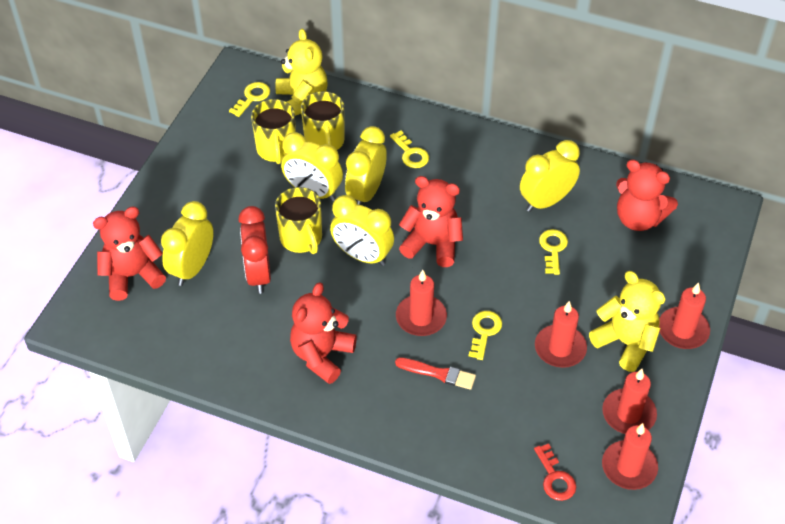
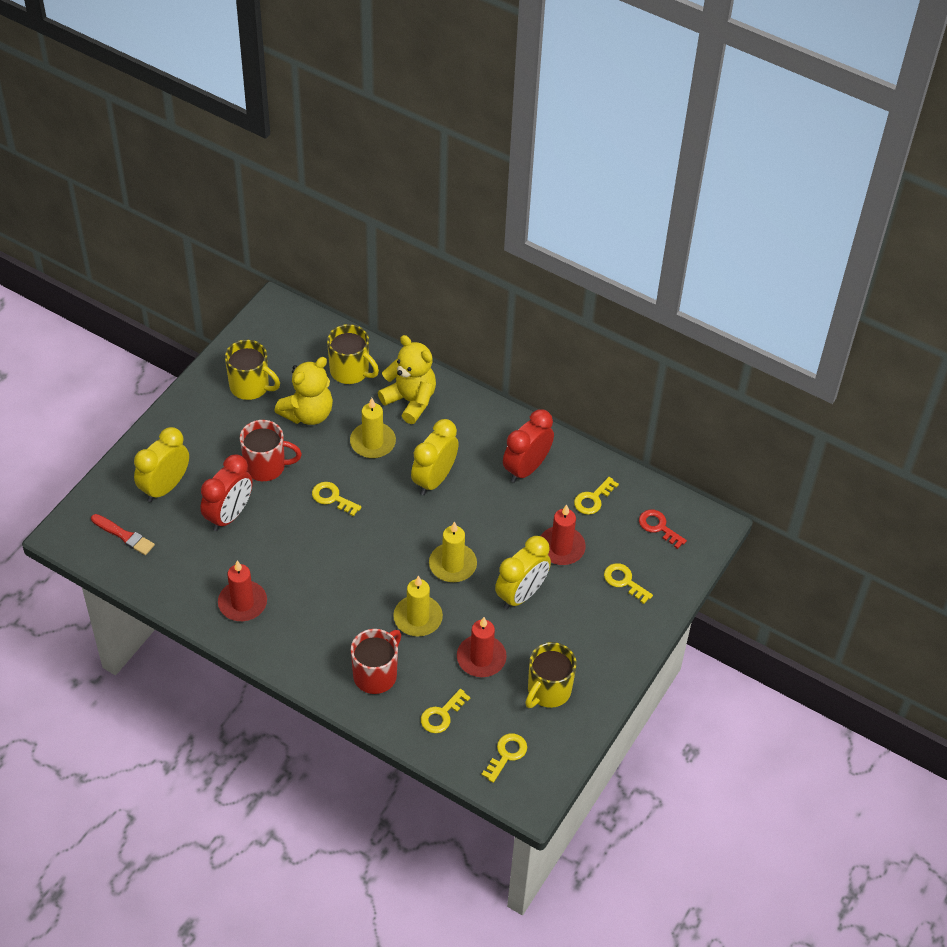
red candle: 5 -> 3
red clock: 1 -> 2
red mug: 0 -> 2
red teddy bear: 4 -> 0
yellow candle: 0 -> 3
yellow clock: 5 -> 3
yellow key: 4 -> 5

